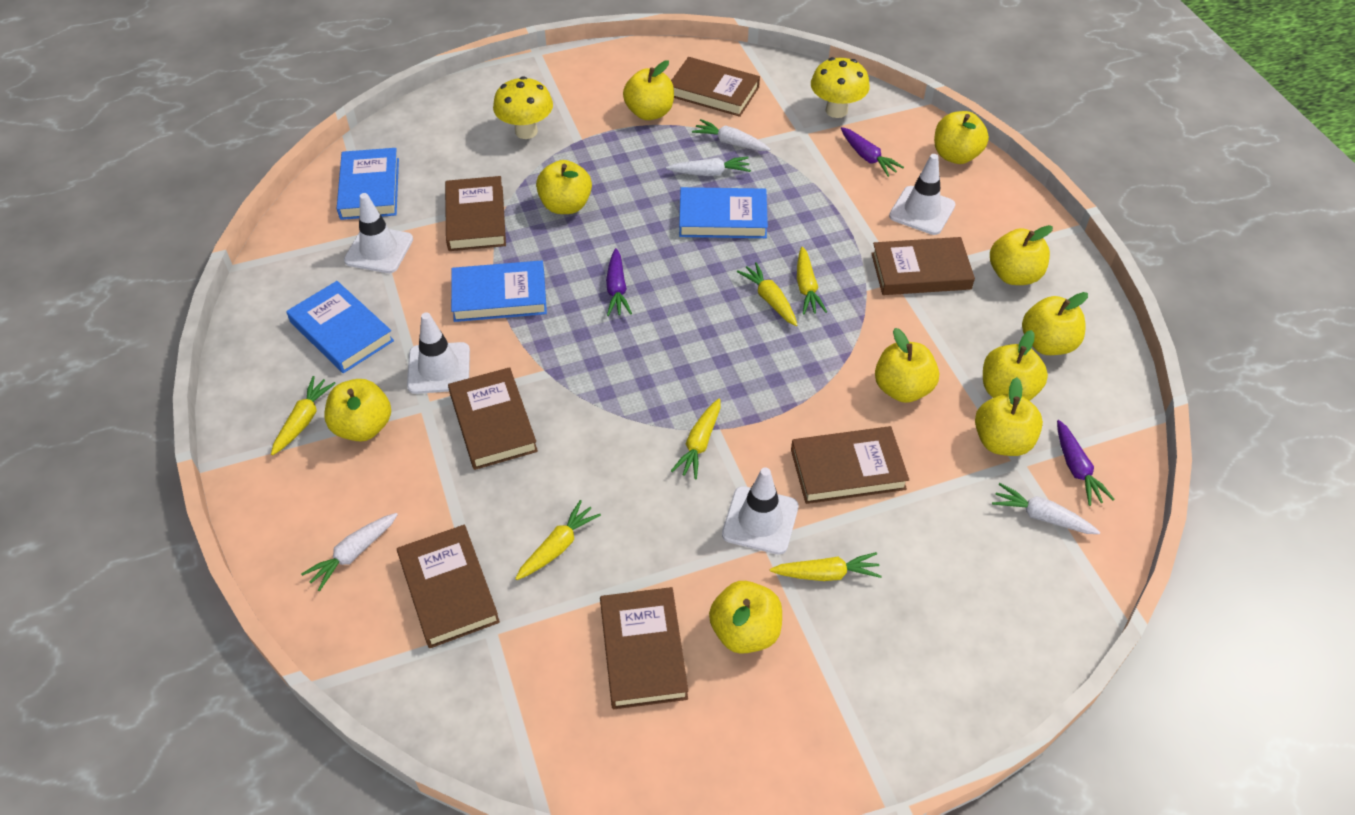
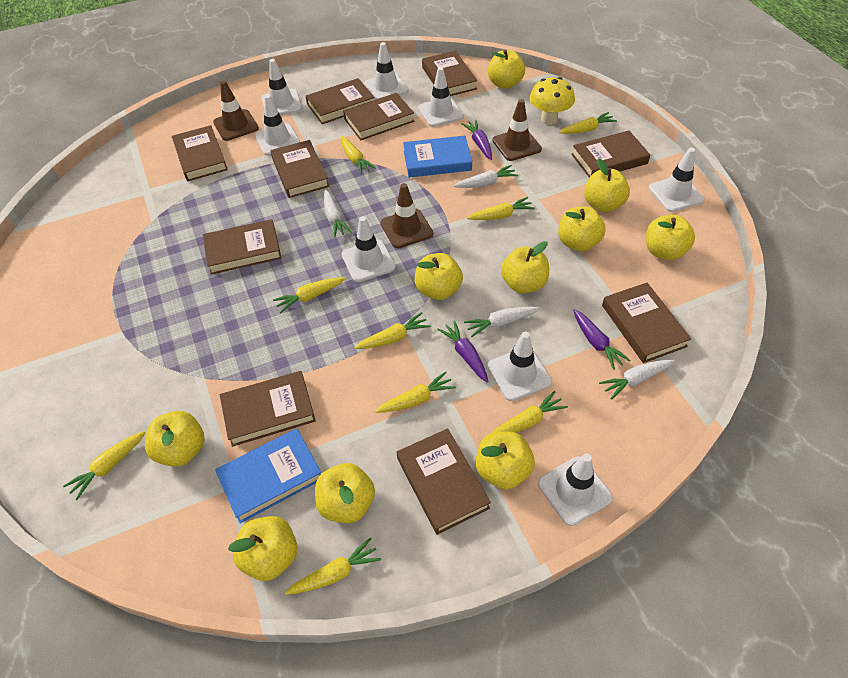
blue book: 4 -> 2
brown book: 7 -> 10
brown traffic cone: 0 -> 3
white traffic cone: 4 -> 8
yellow carrot: 6 -> 9
yellow mushroom: 2 -> 1

